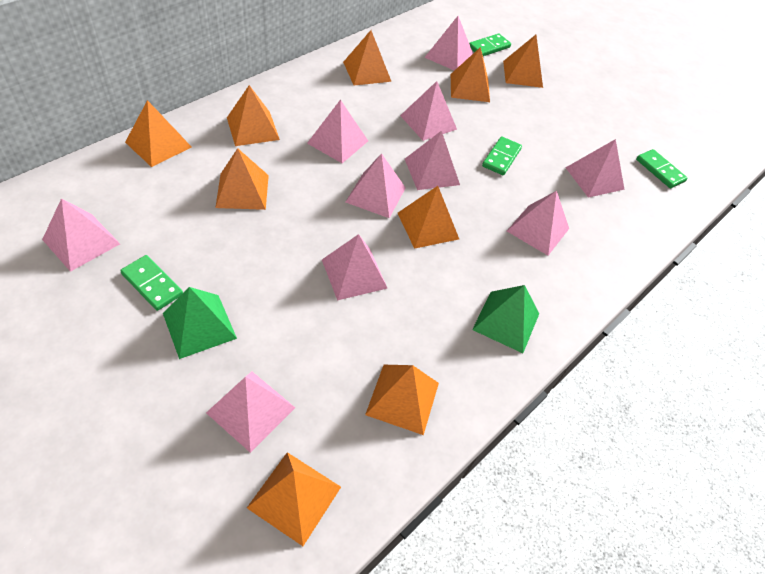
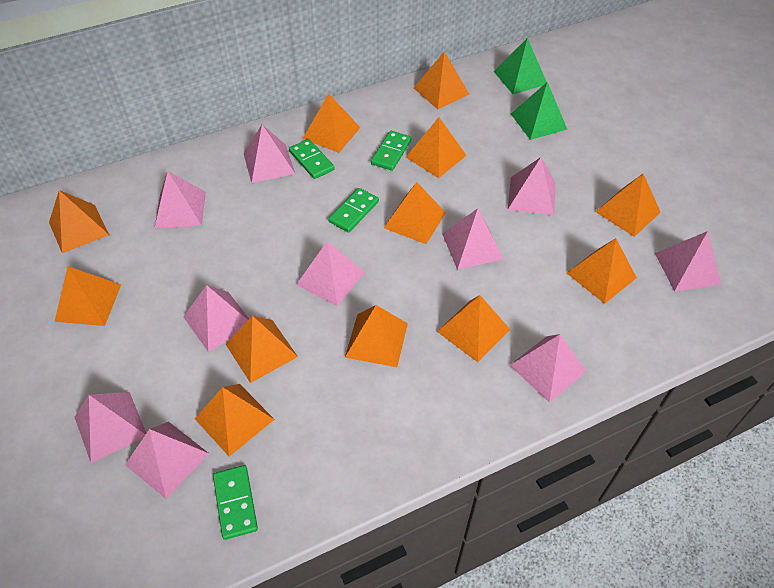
orange pyramid: 9 -> 12

